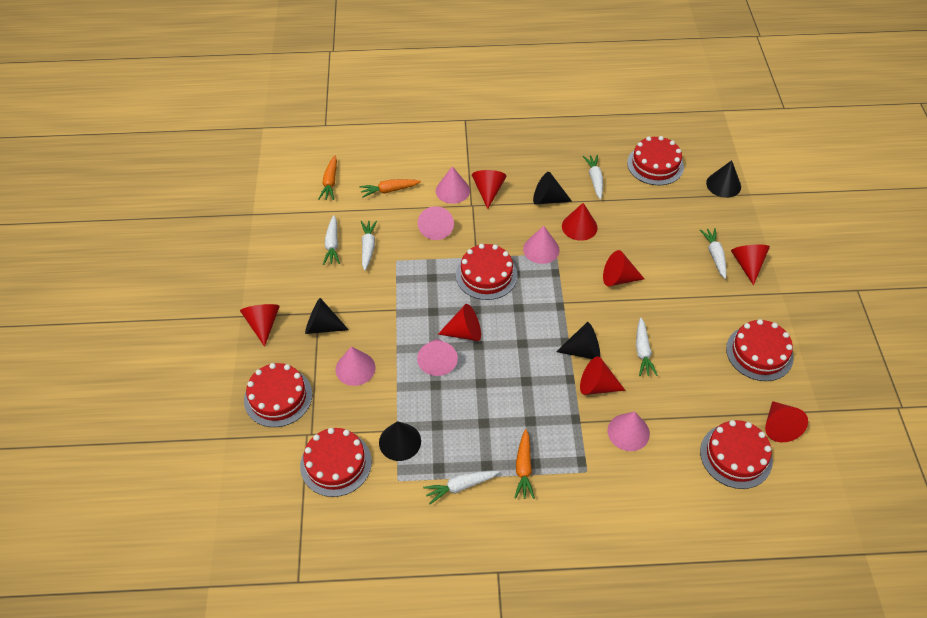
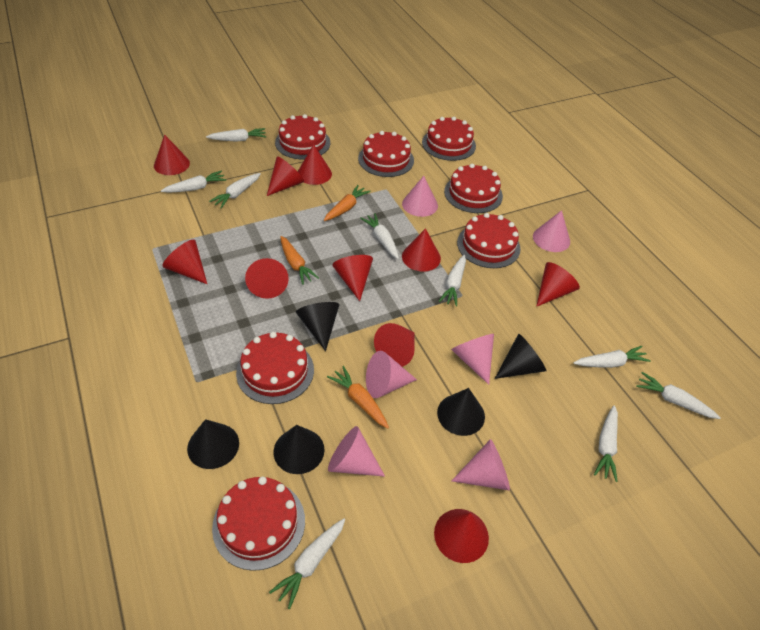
red cake: 6 -> 7
red cone: 8 -> 10
white carrot: 6 -> 9

